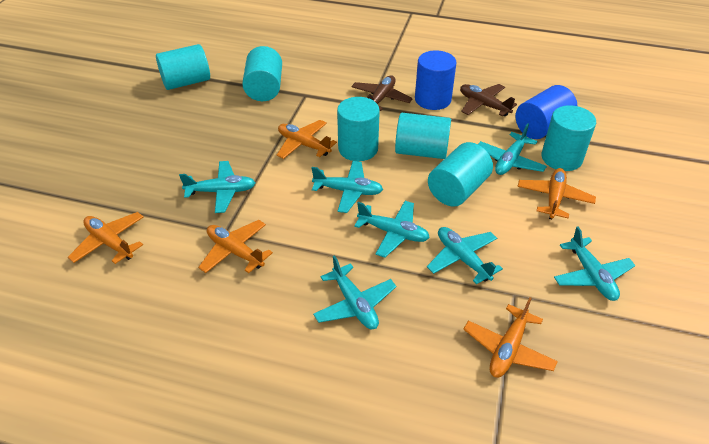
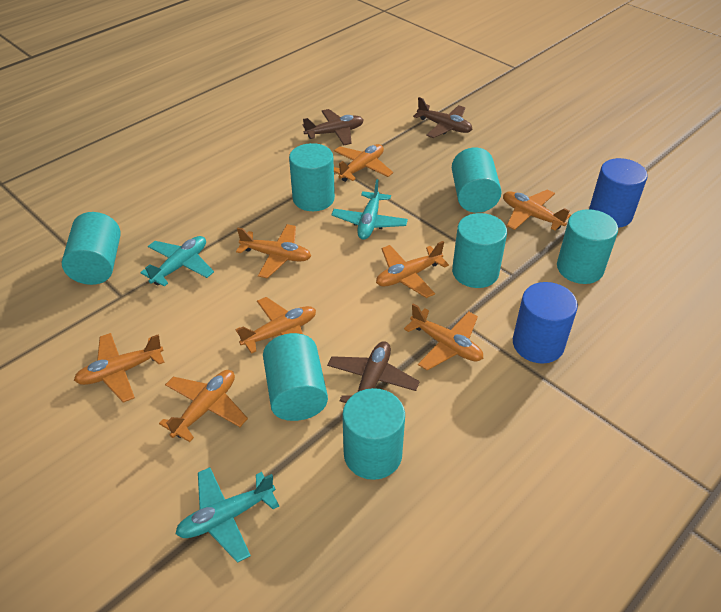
brown plane: 2 -> 3
orange plane: 5 -> 8
turquoise cylinder: 6 -> 7
turquoise plane: 7 -> 3

